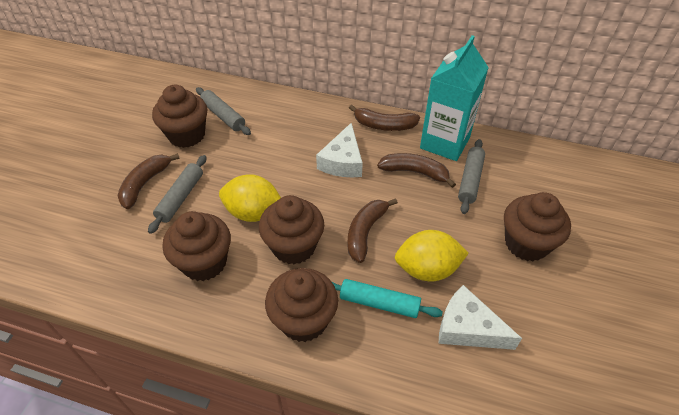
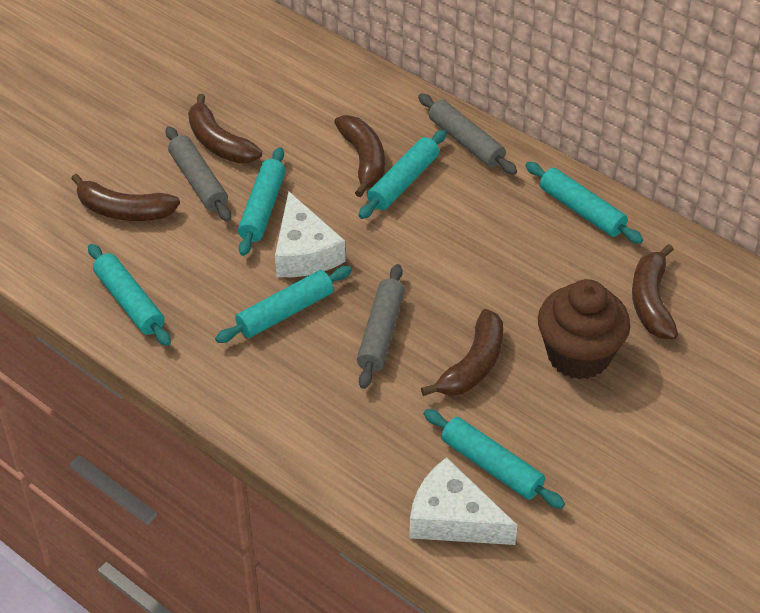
brown banana: 4 -> 5
brown cupcake: 5 -> 1
turquoise carton: 1 -> 0
turquoise rolling pin: 1 -> 6
yellow lemon: 2 -> 0

